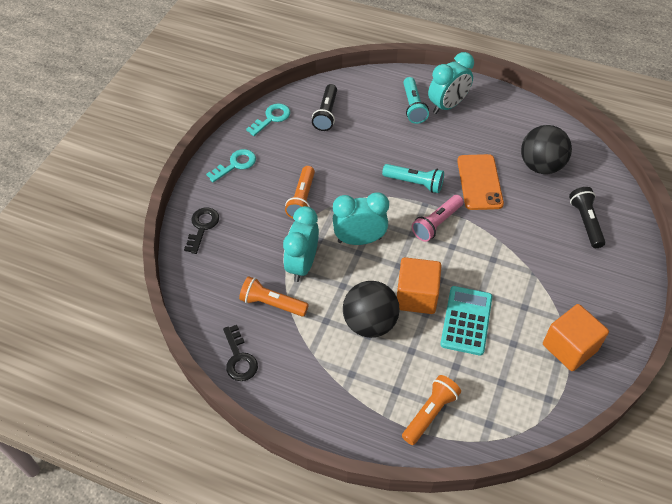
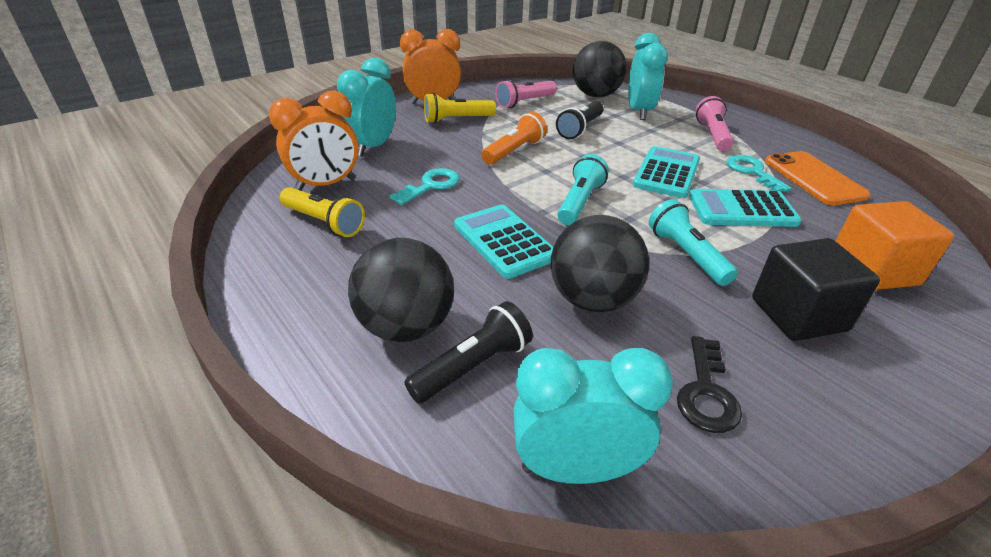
black ball: 2 -> 3
black cube: 0 -> 1
black key: 2 -> 1
orange clock: 0 -> 2
orange cube: 2 -> 1
orange flashlight: 3 -> 1
pink flashlight: 1 -> 2
turquoise calculator: 1 -> 3
yellow flashlight: 0 -> 2

